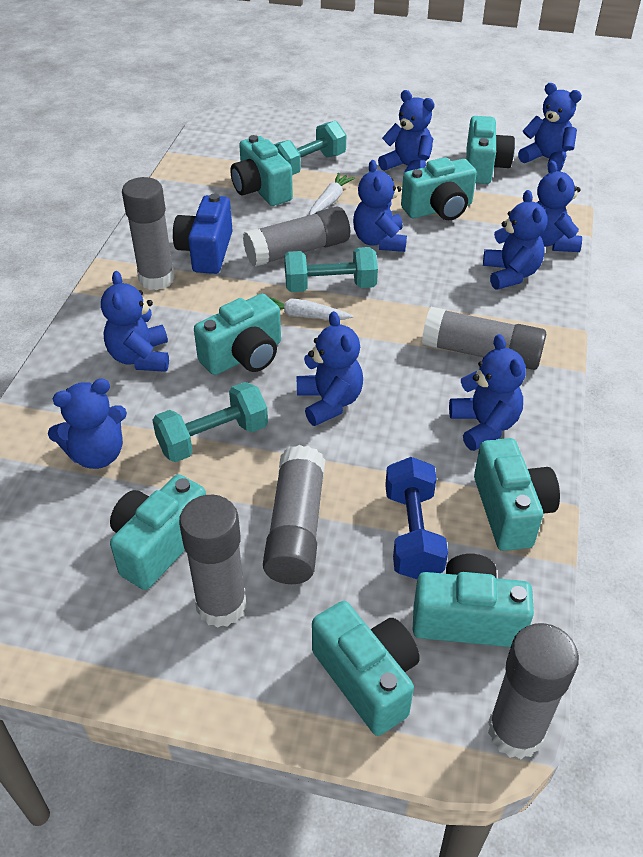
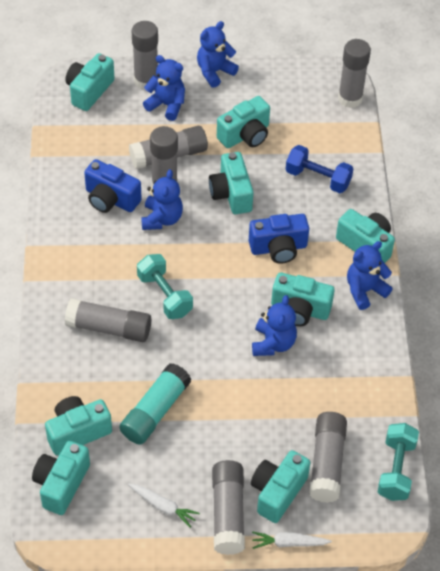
blue camera: 1 -> 2
blue teddy bear: 9 -> 5
grey glue stick: 6 -> 7
turquoise dumbbell: 3 -> 2
turquoise glue stick: 0 -> 1

